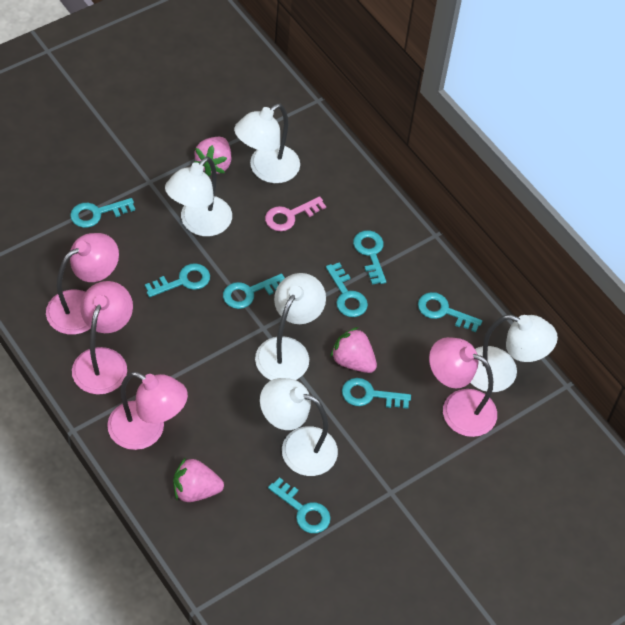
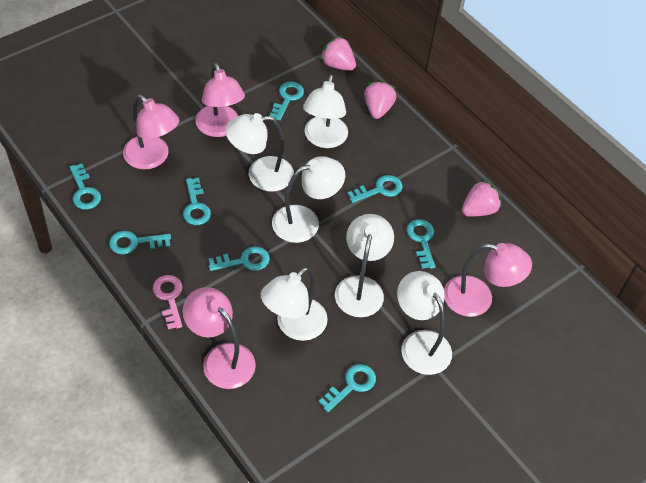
white lamp: 5 -> 6

